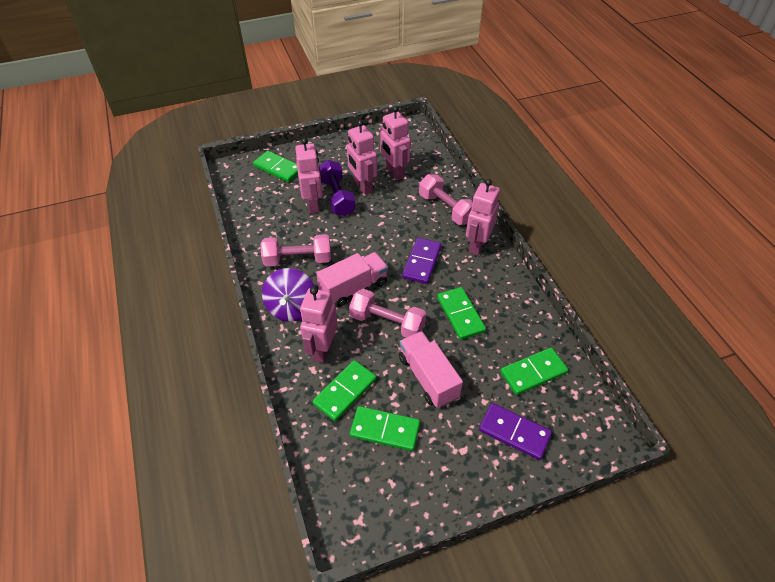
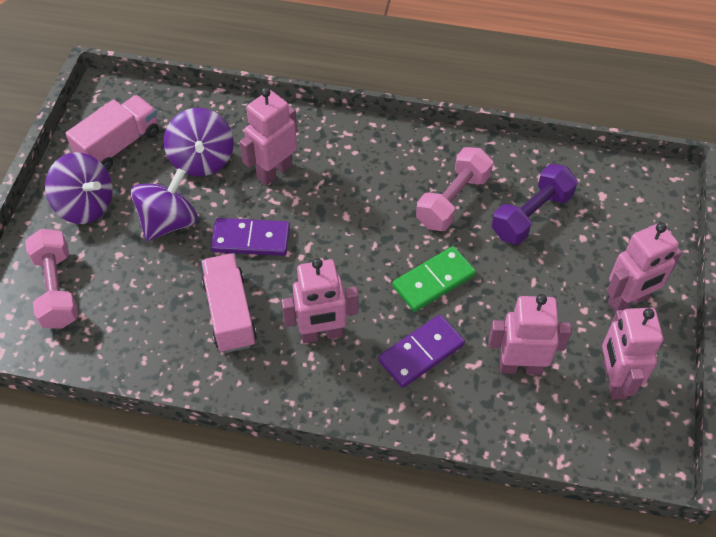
green domino: 5 -> 1
pink dumbbell: 3 -> 2
purple spinning top: 1 -> 3

